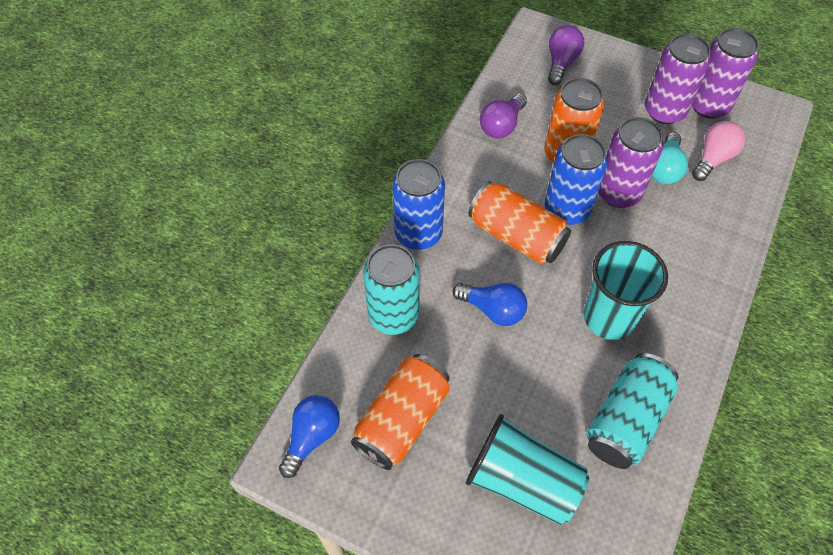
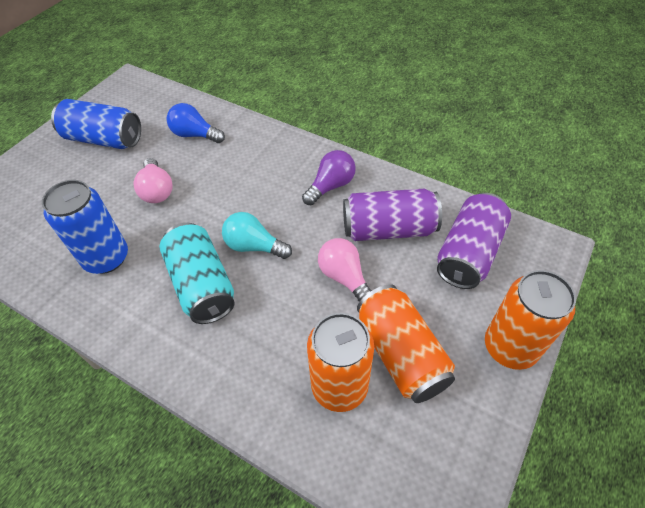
blue light bulb: 2 -> 1
pink light bulb: 1 -> 2
purple can: 3 -> 2
purple light bulb: 2 -> 1
turquoise can: 2 -> 1
turquoise cup: 2 -> 0

